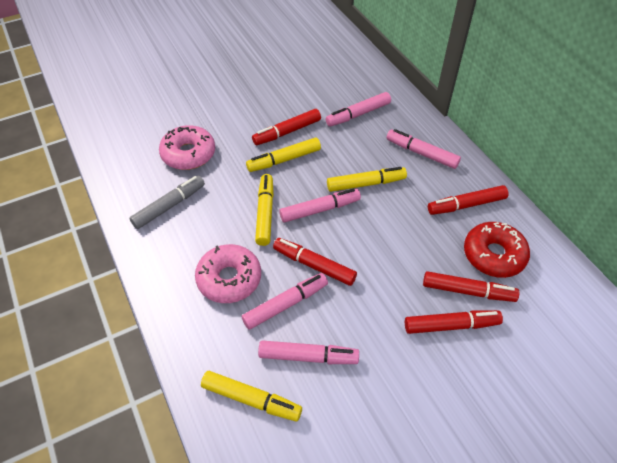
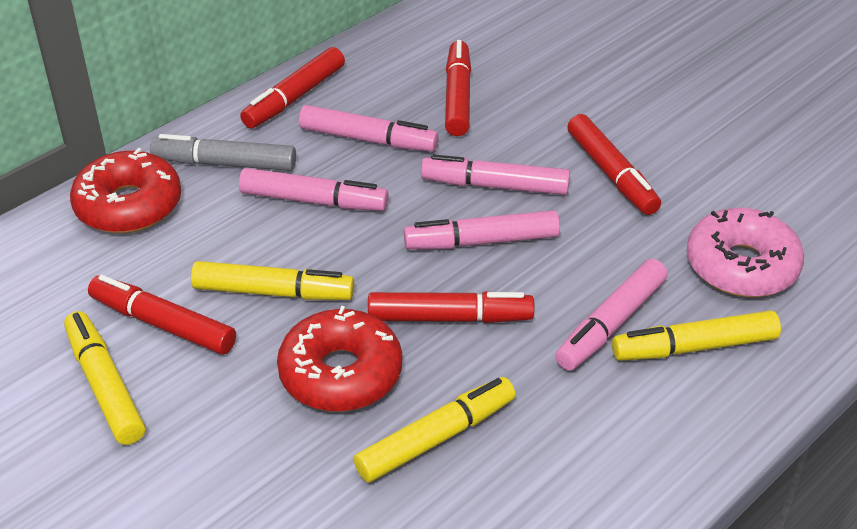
pink donut: 2 -> 1
red donut: 1 -> 2

